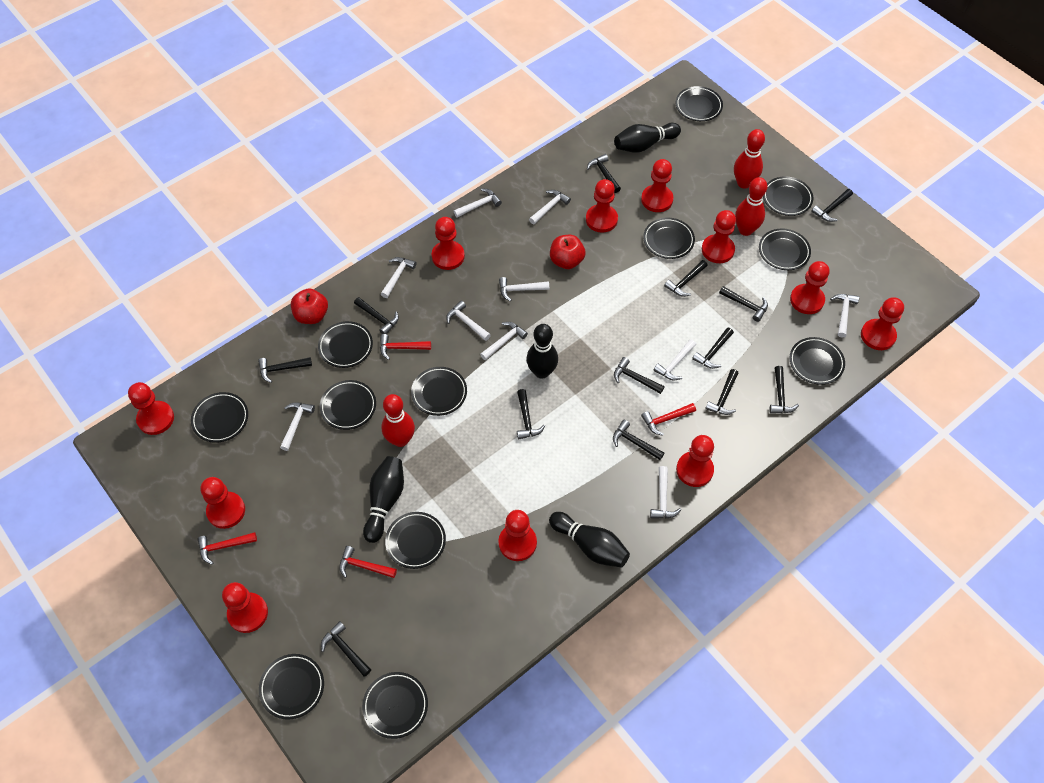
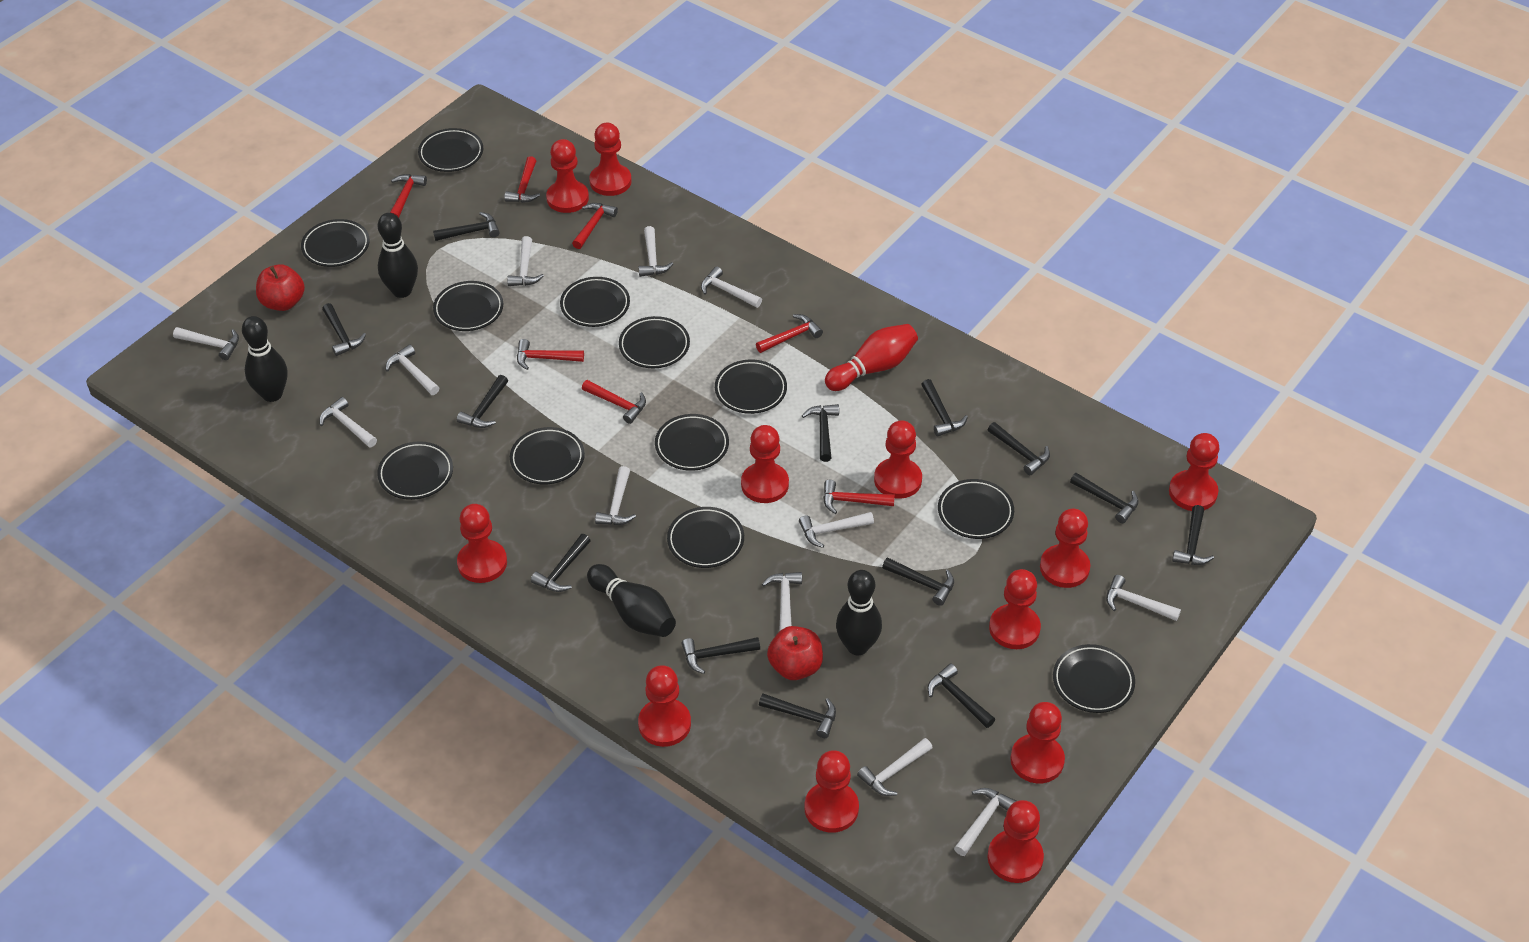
red bowling pin: 3 -> 1
red hammer: 4 -> 7
red pawn: 11 -> 12
white hammer: 10 -> 12

